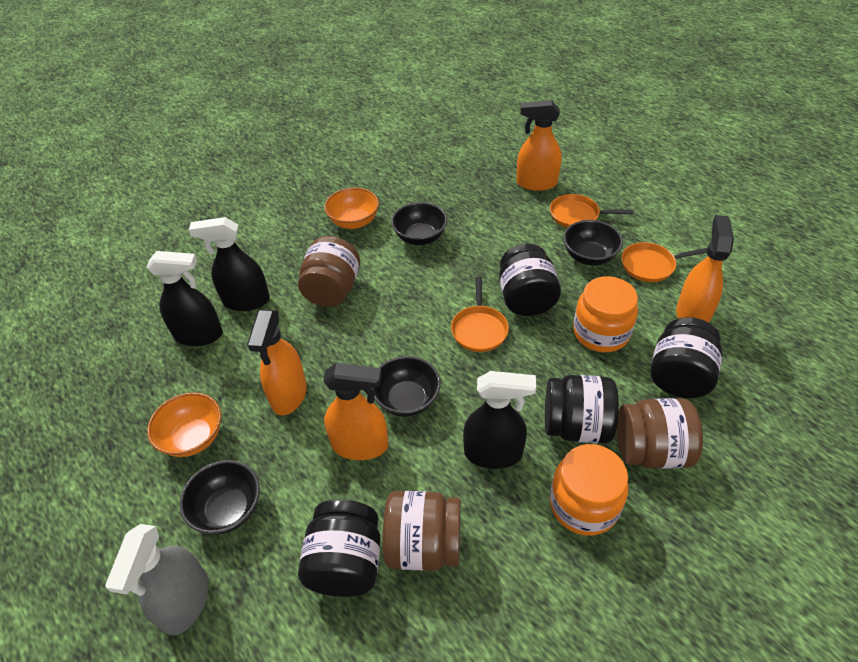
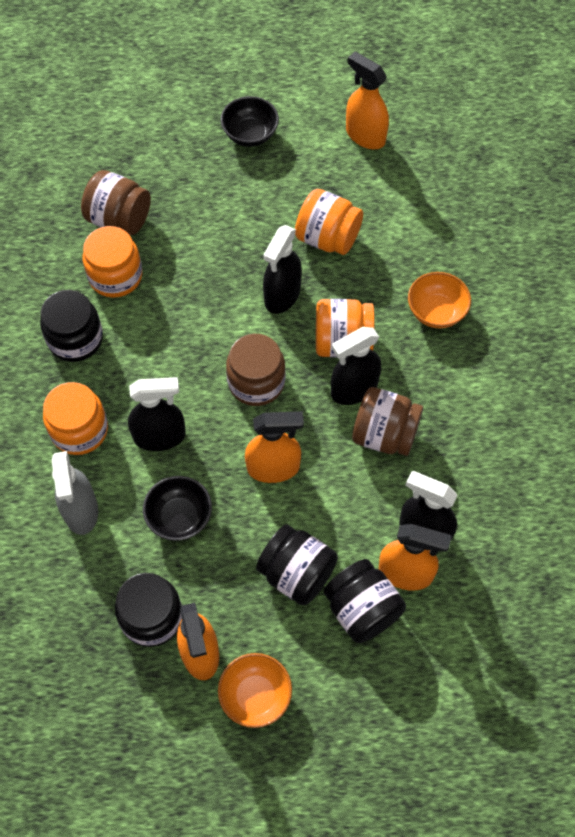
black bowl: 4 -> 2
black spray bottle: 3 -> 4
orange jar: 2 -> 4
orange pan: 3 -> 0

